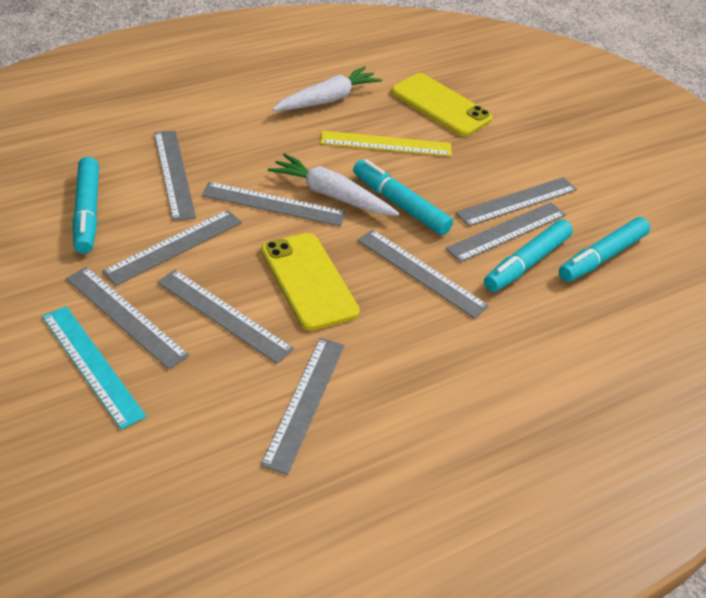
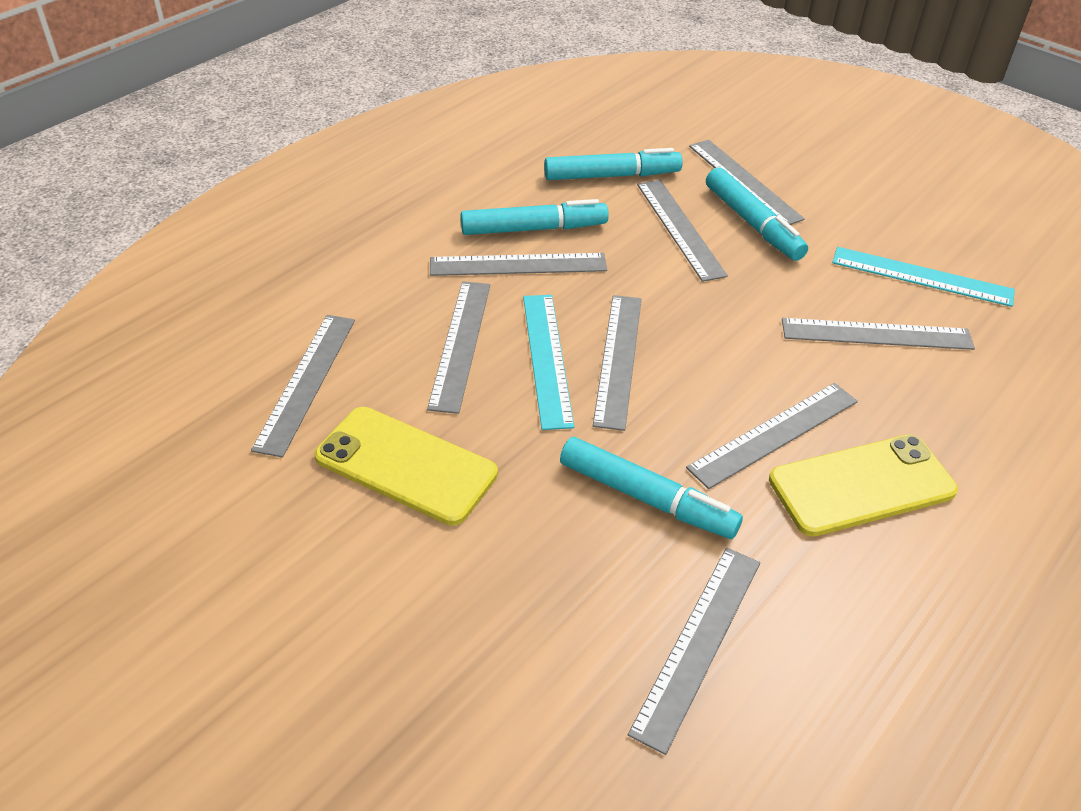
turquoise ruler: 1 -> 2
white carrot: 2 -> 0
yellow ruler: 1 -> 0

